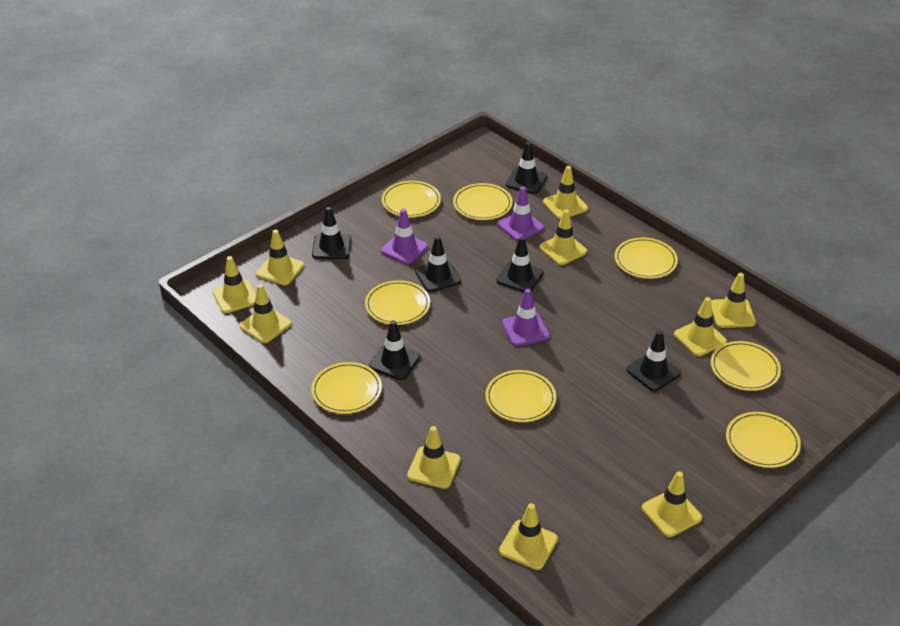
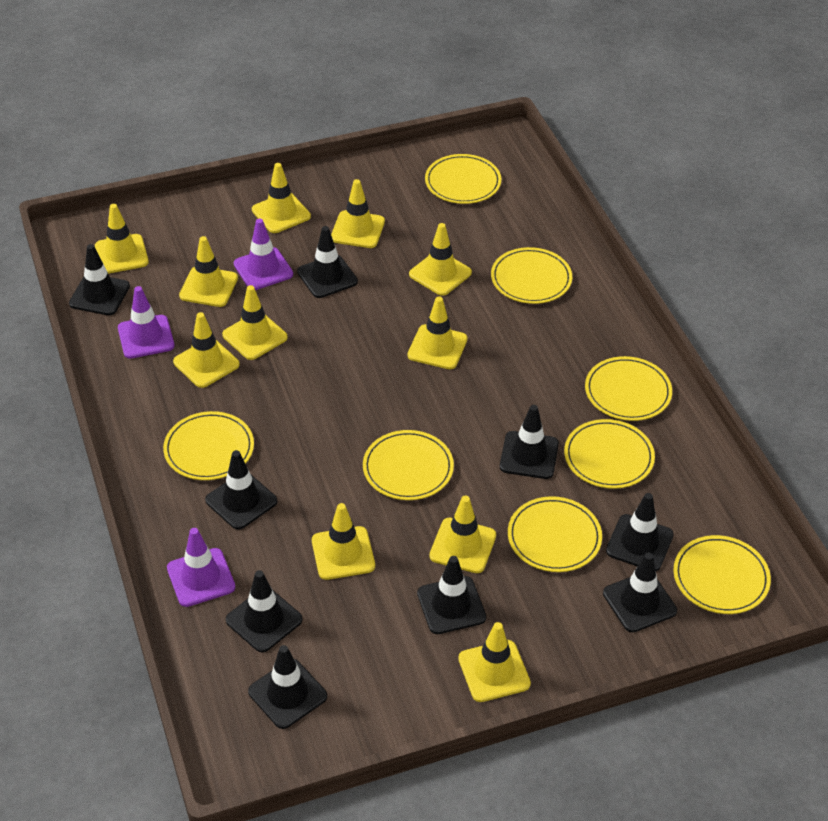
black traffic cone: 6 -> 9
yellow traffic cone: 10 -> 11

